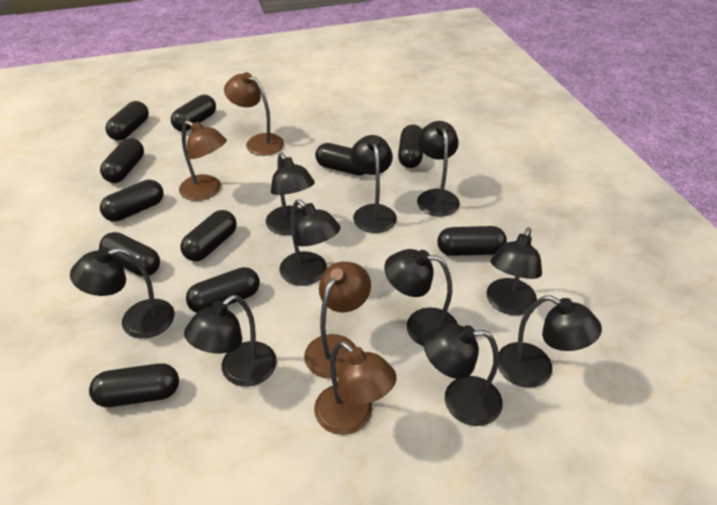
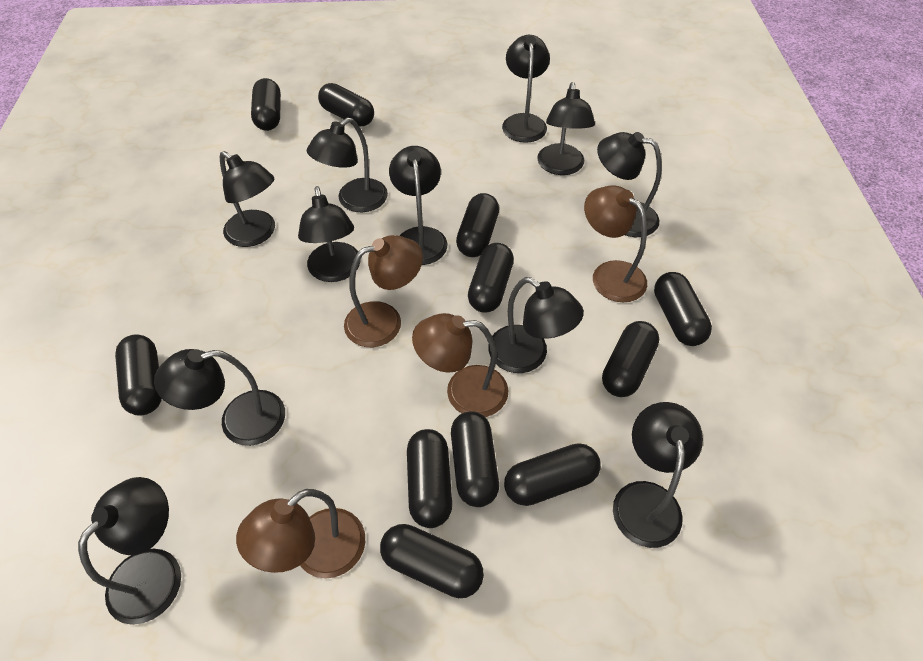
black lamp: 10 -> 11

